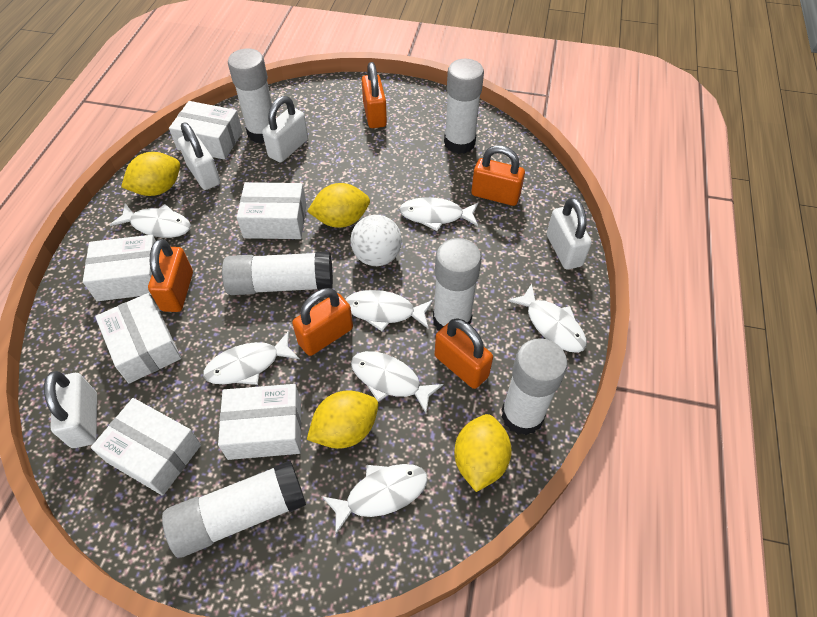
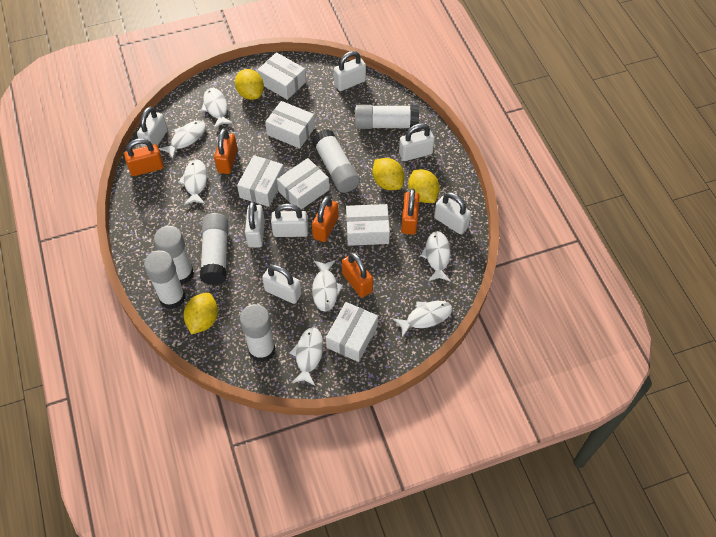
white ball: 1 -> 0
white padlock: 4 -> 7

